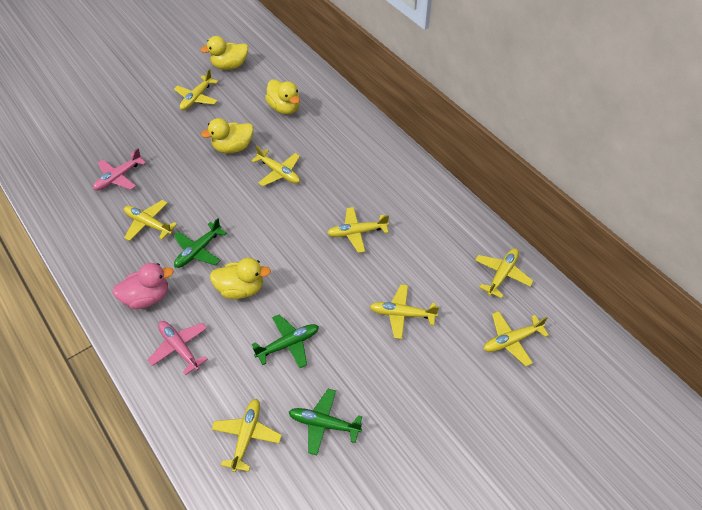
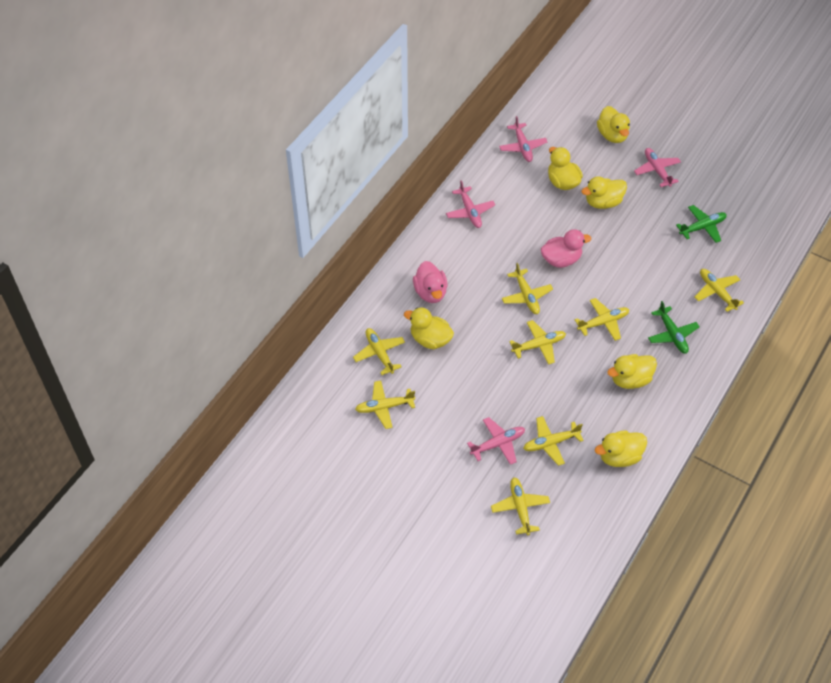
green plane: 3 -> 2
pink duck: 1 -> 2
pink plane: 2 -> 4
yellow duck: 4 -> 6

